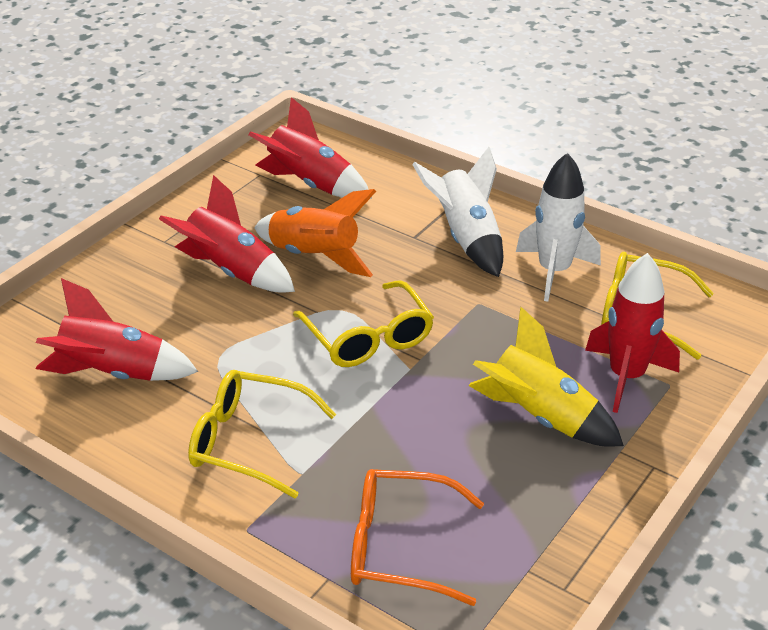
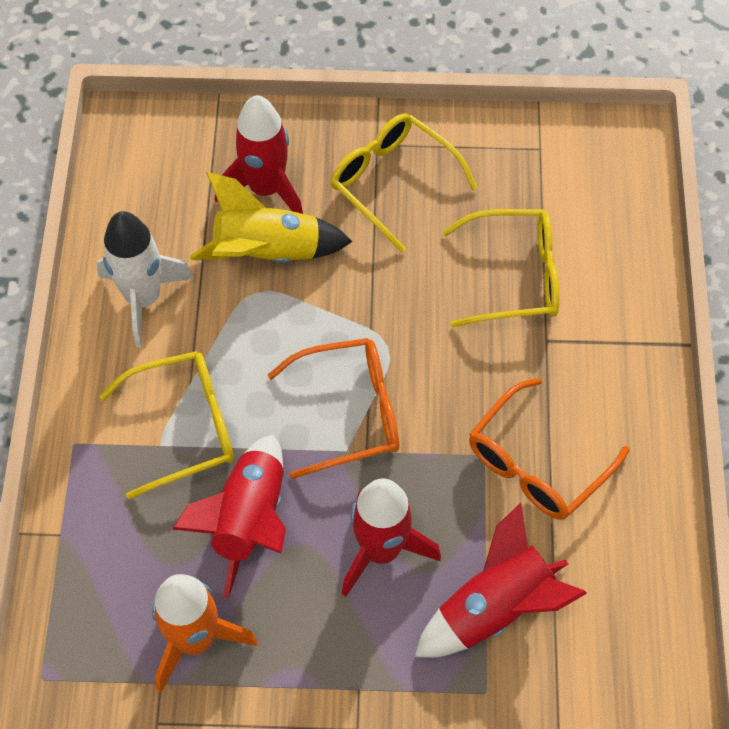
orange glasses: 1 -> 2
white rocket: 2 -> 1

